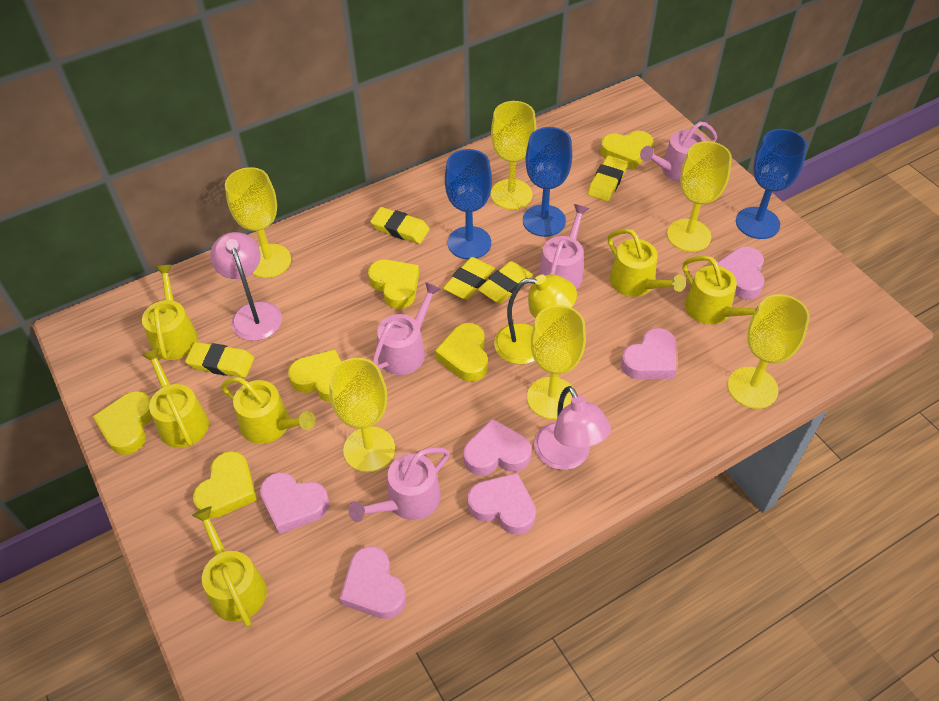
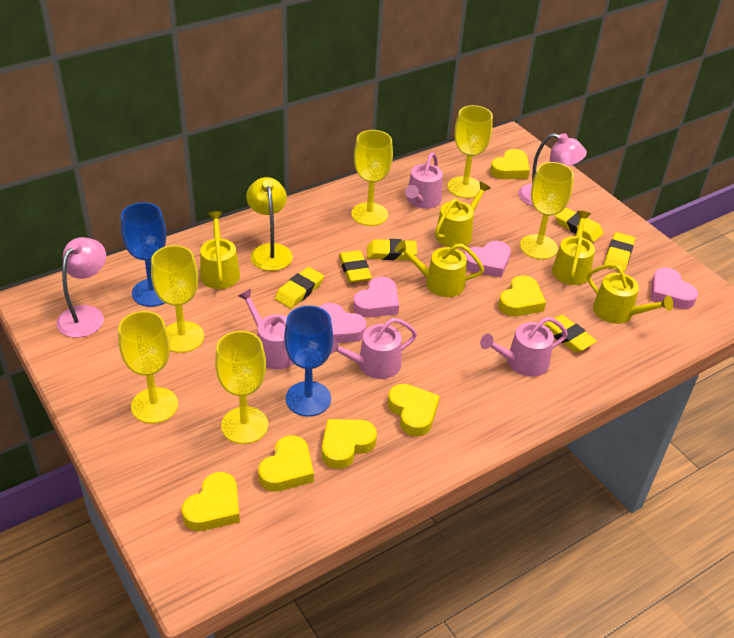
blue goblet: 3 -> 2
pink heart: 6 -> 4
yellow eraser: 5 -> 6
yellow watering can: 6 -> 5

